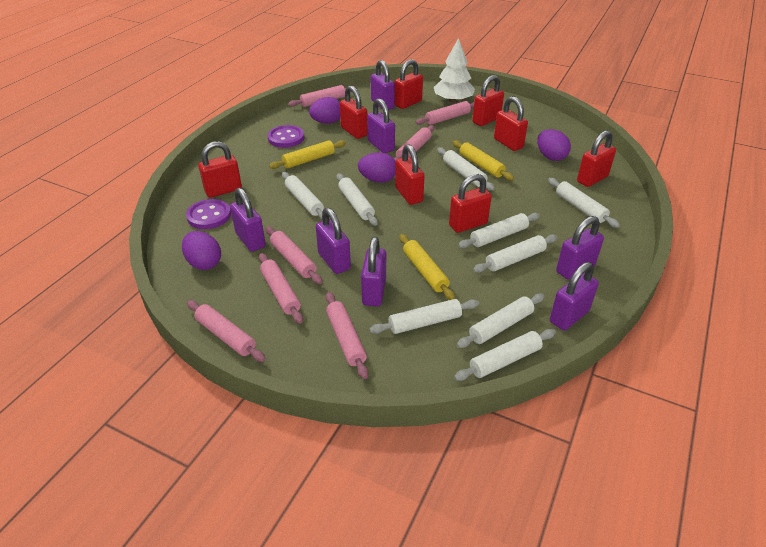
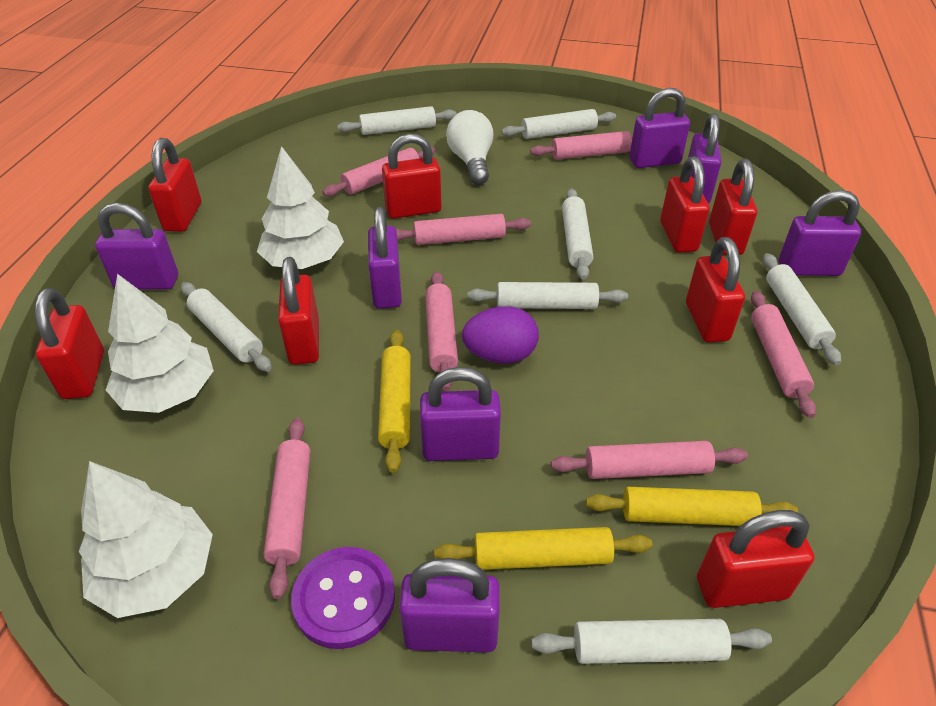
purple button: 2 -> 1
purple egg: 4 -> 1
white light bulb: 0 -> 1
white rolling pin: 9 -> 7
white tree: 1 -> 3

